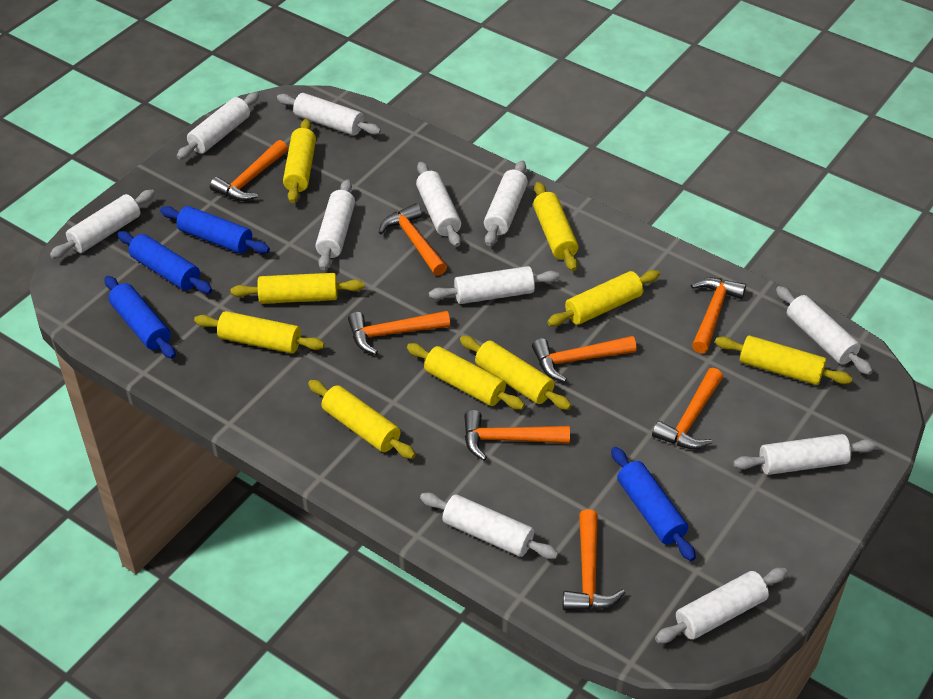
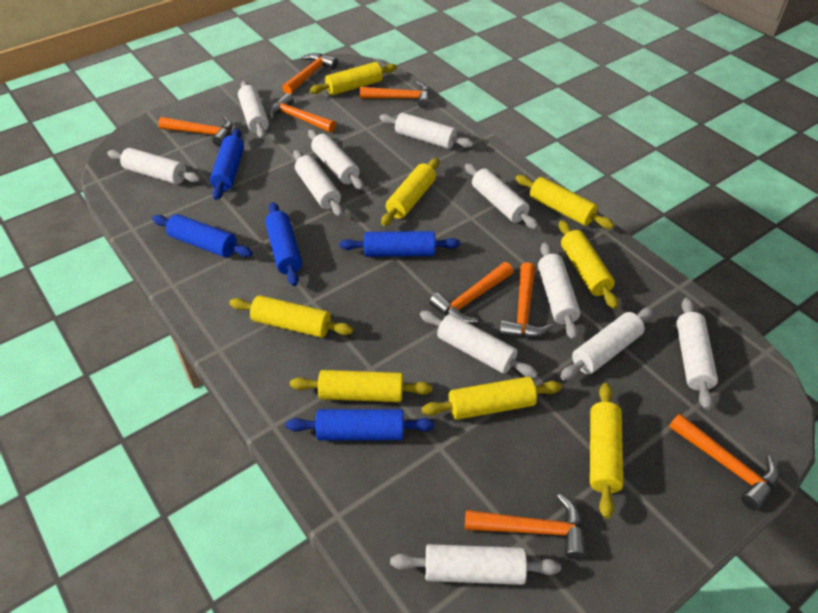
blue rolling pin: 4 -> 5
yellow rolling pin: 9 -> 8

